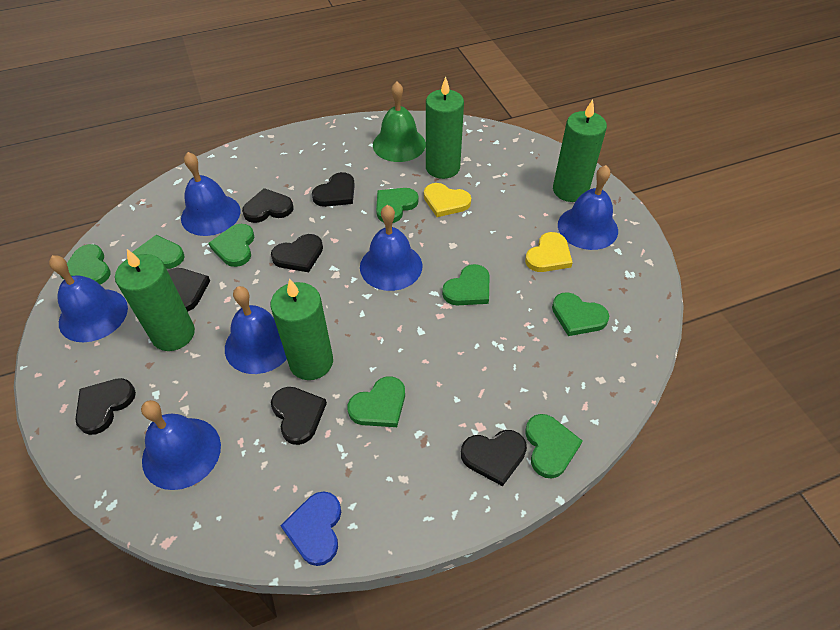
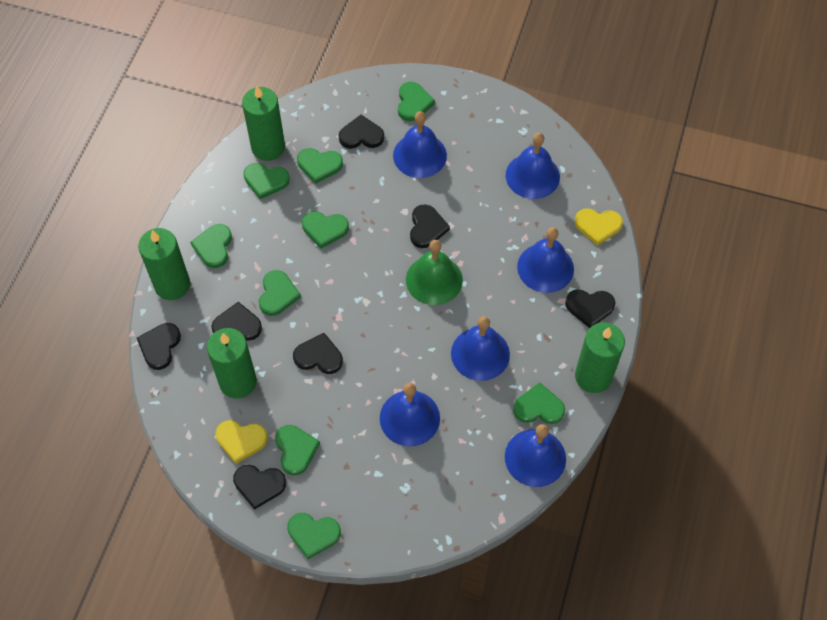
blue heart: 1 -> 0
green heart: 8 -> 9

